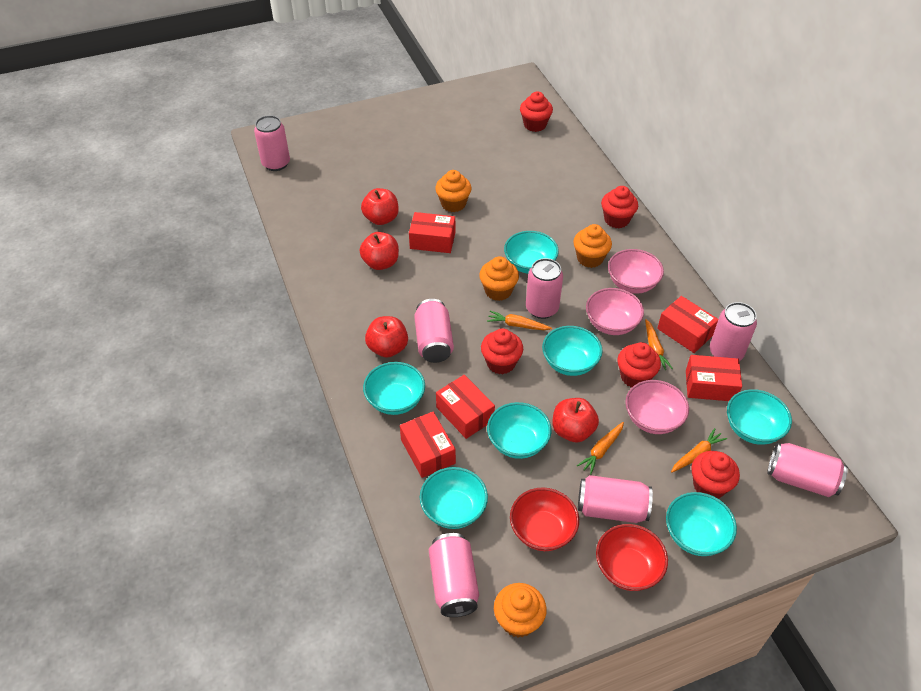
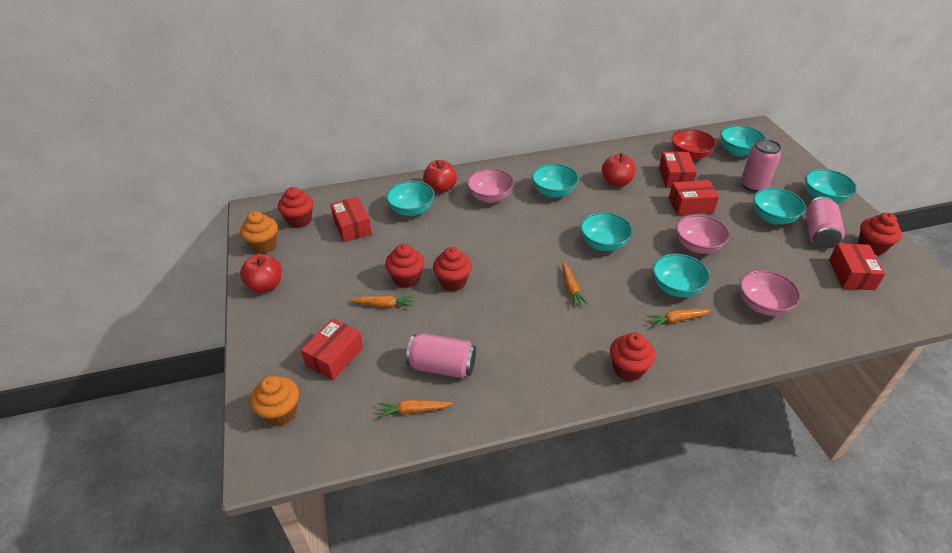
orange cupcake: 4 -> 2
pink can: 7 -> 3
red apple: 4 -> 3
red bowl: 2 -> 1

